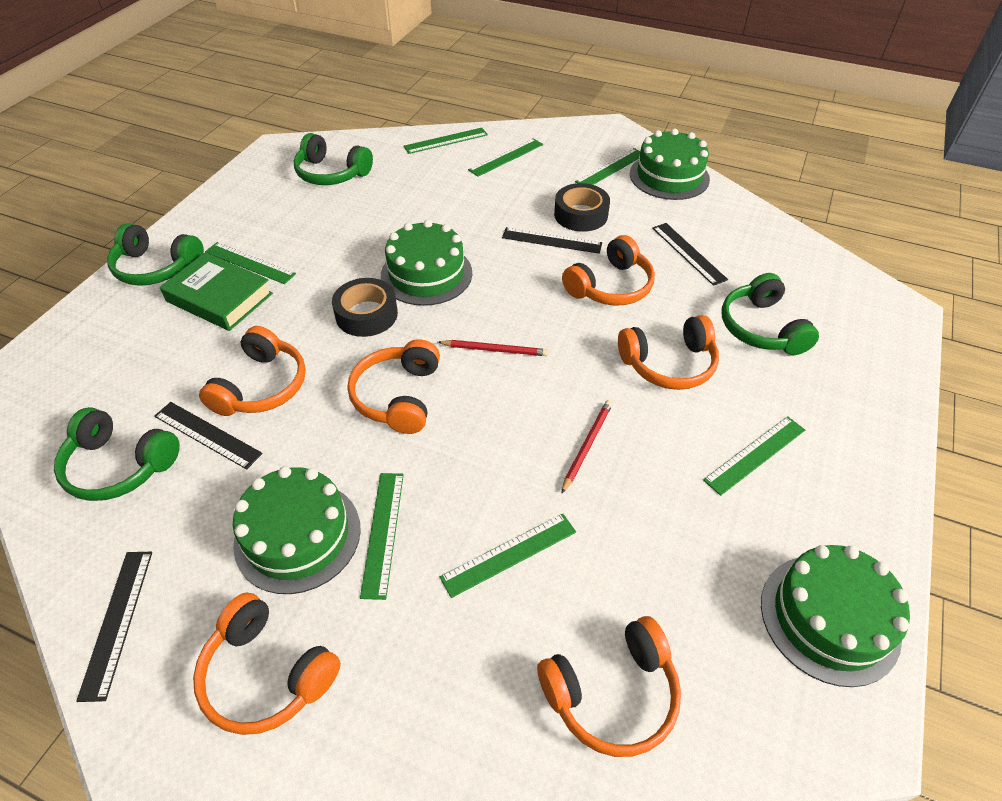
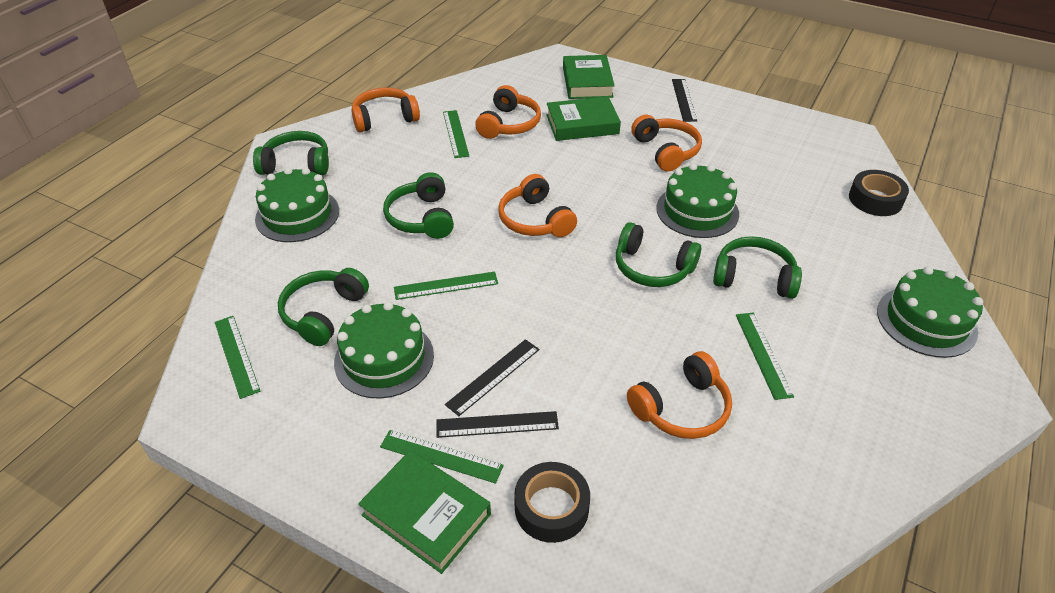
black ruler: 4 -> 3
green book: 1 -> 3
green headphones: 4 -> 5
green ruler: 7 -> 5
orange headphones: 6 -> 5
red pencil: 2 -> 0

